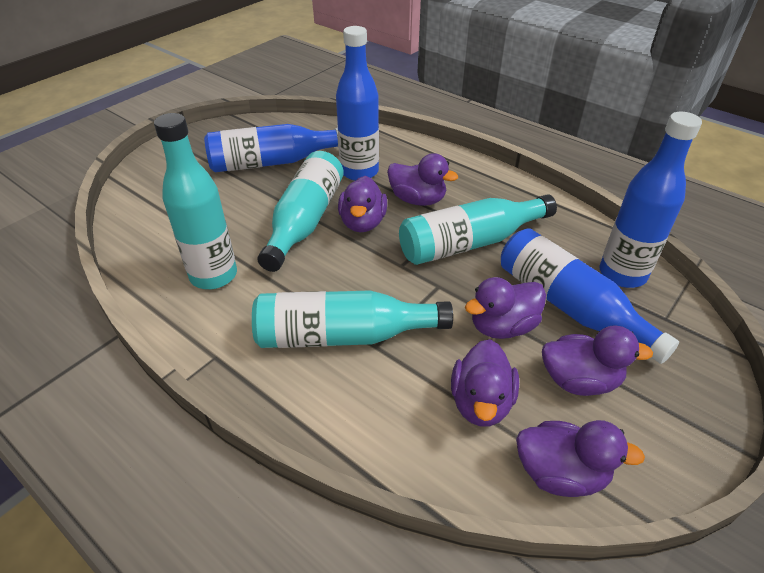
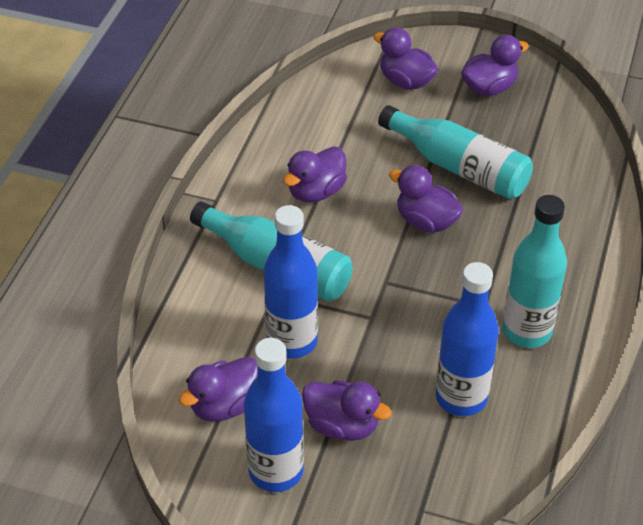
blue bottle: 4 -> 3
turquoise bottle: 4 -> 3

